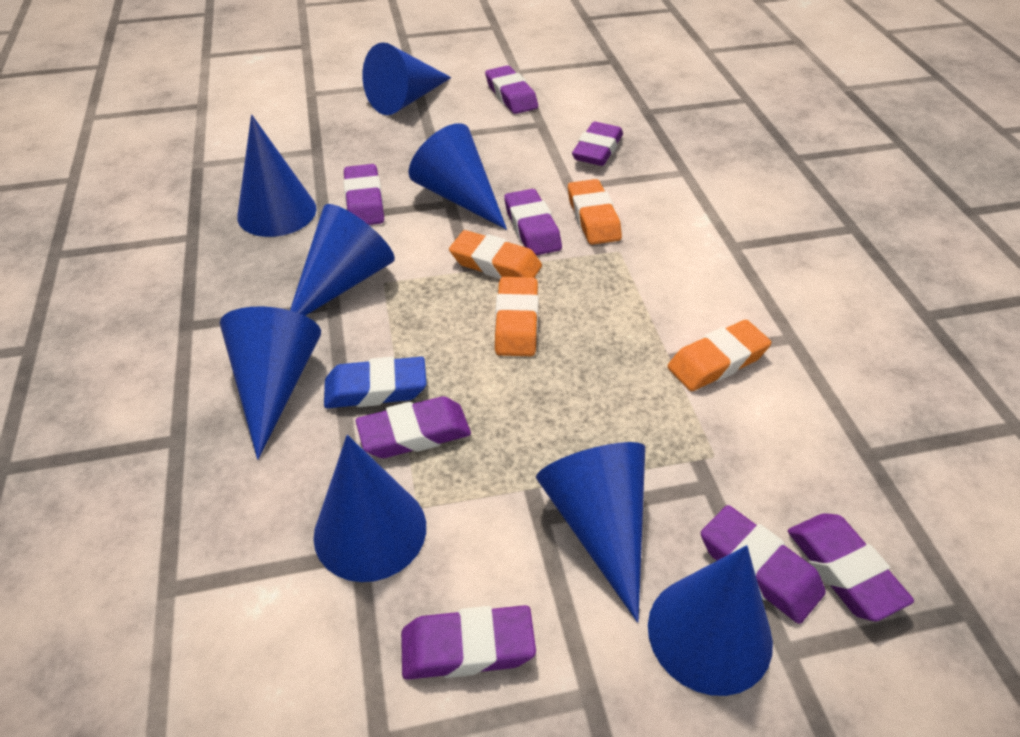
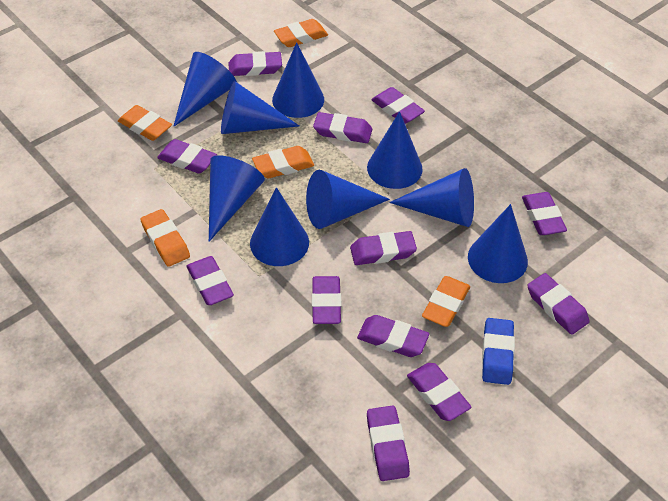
blue cone: 8 -> 9
orange eraser: 4 -> 5
purple eraser: 8 -> 12

